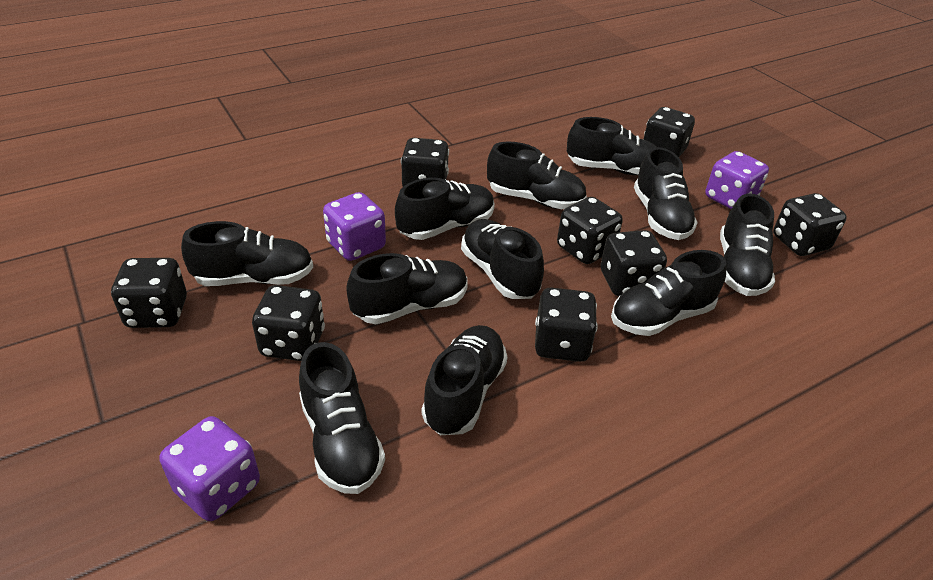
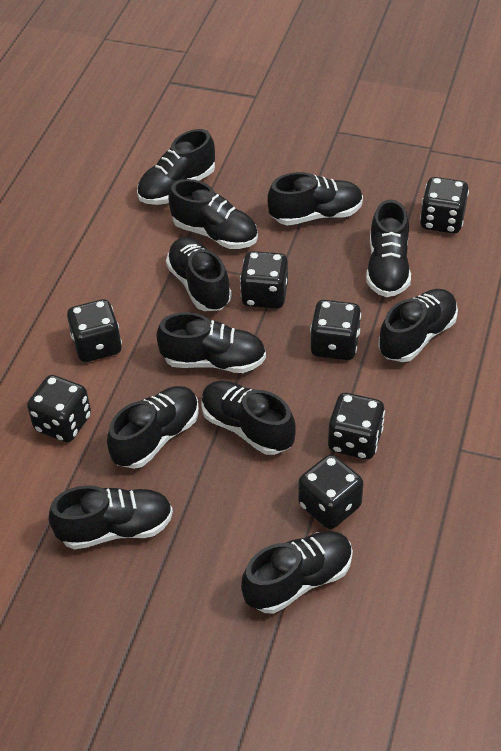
black dice: 8 -> 7
purple dice: 3 -> 0

